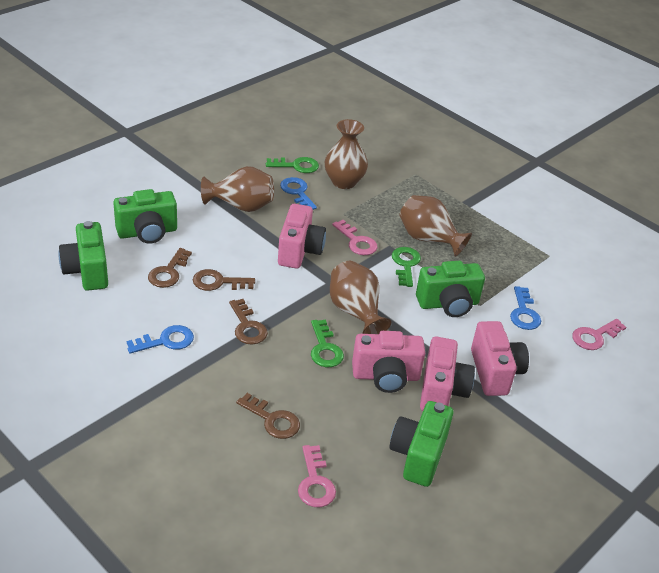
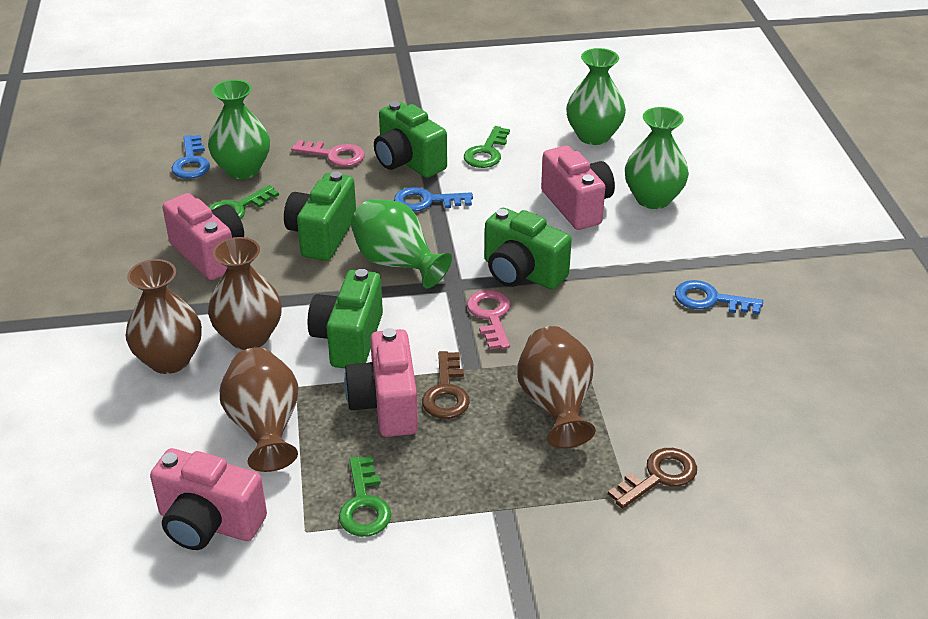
brown key: 4 -> 2
green vase: 0 -> 4
pink key: 3 -> 2

